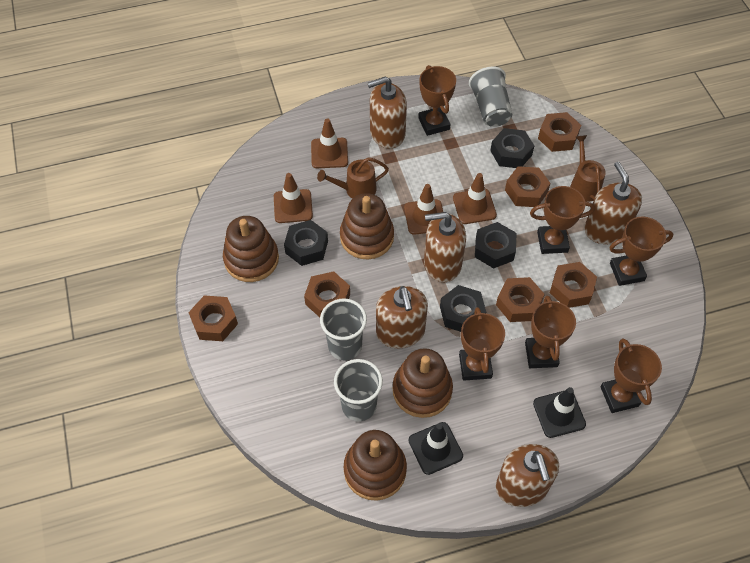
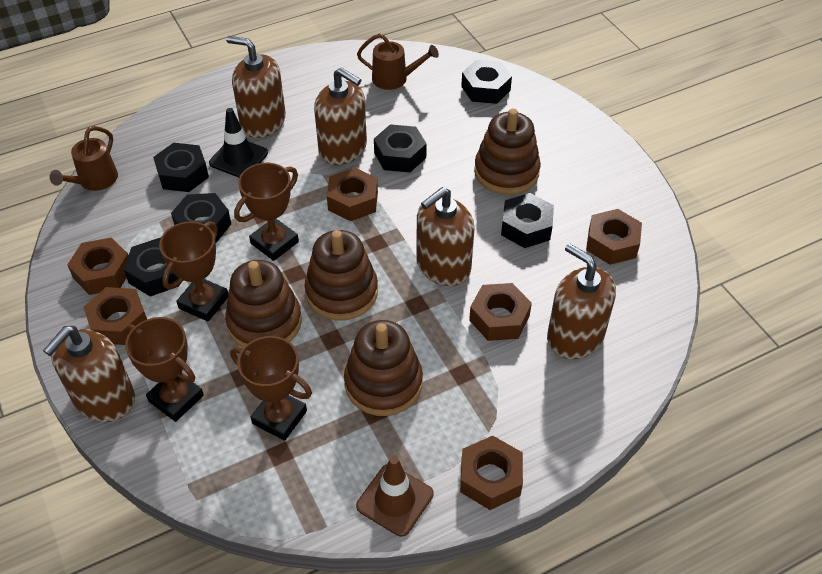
black nut: 4 -> 6
black traffic cone: 2 -> 1
brown traffic cone: 4 -> 1
brown trophy: 6 -> 4
grey cup: 3 -> 0

